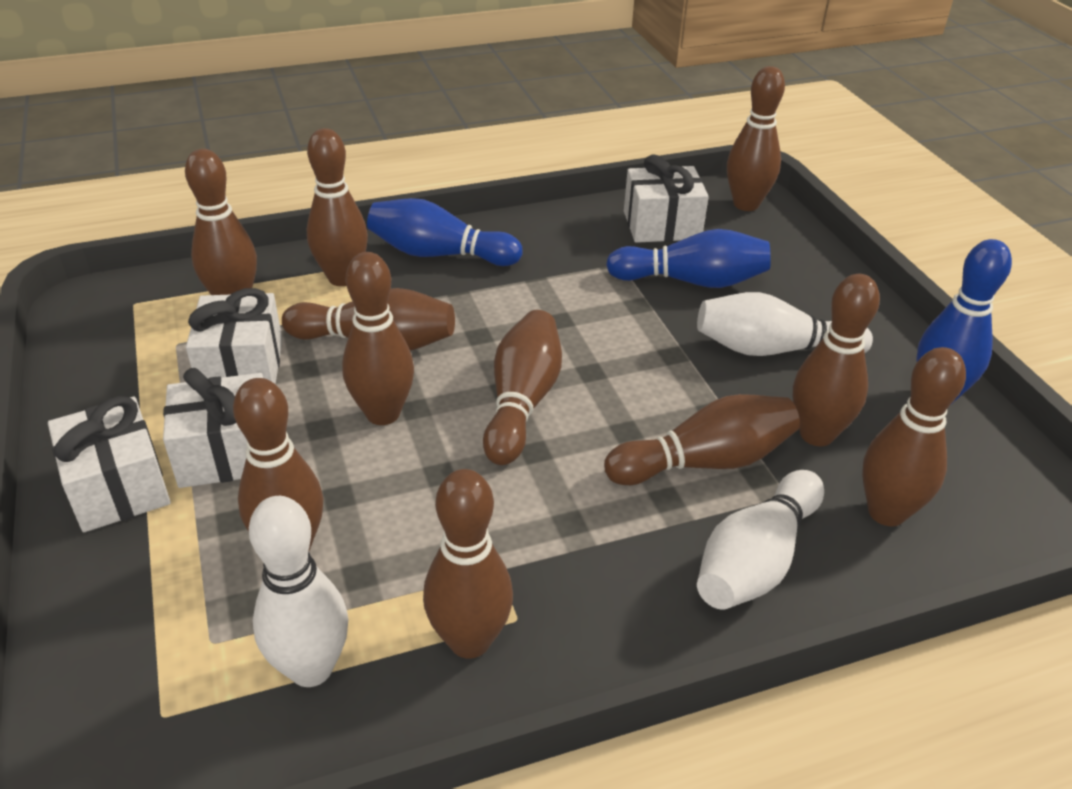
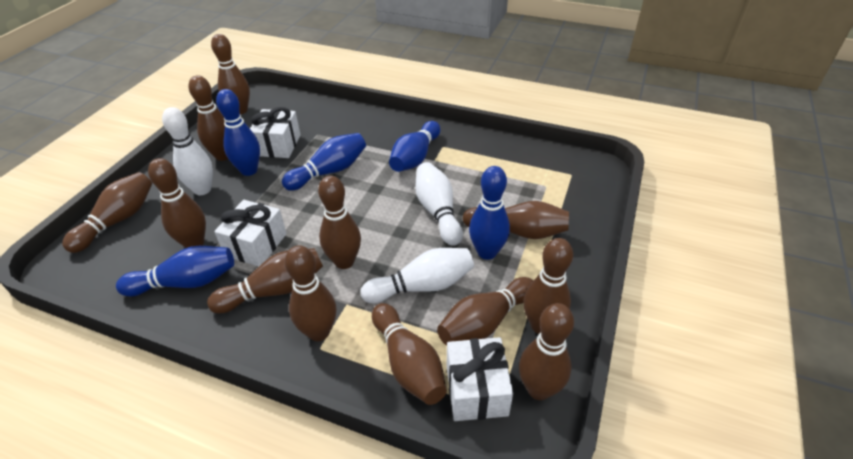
blue bowling pin: 3 -> 5
brown bowling pin: 11 -> 12
white gift: 4 -> 3

